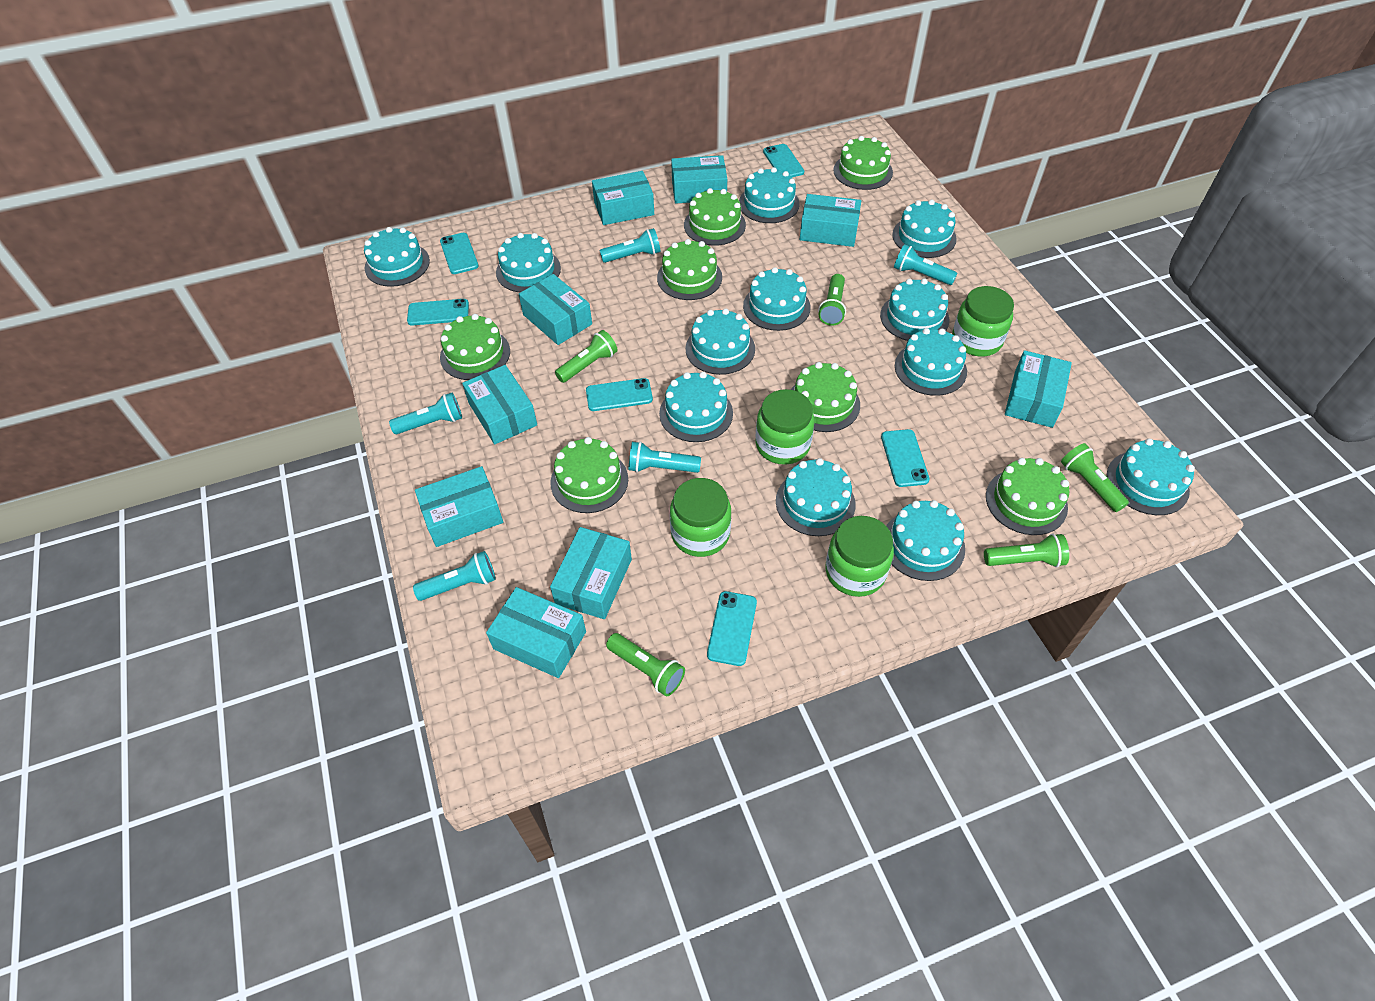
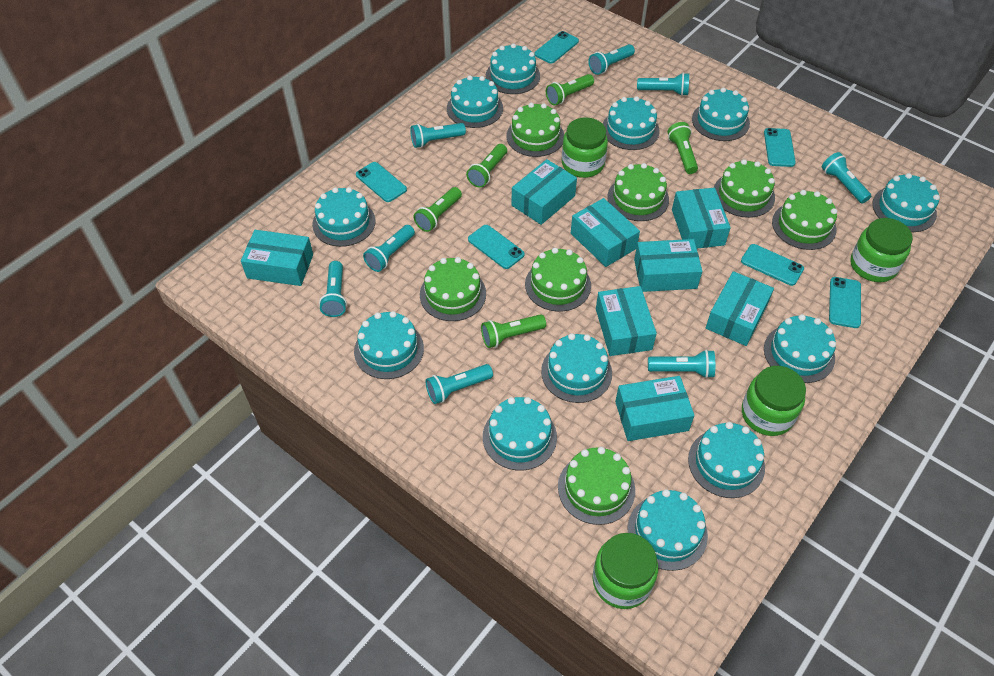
turquoise box: 9 -> 8
turquoise flashlight: 5 -> 8

